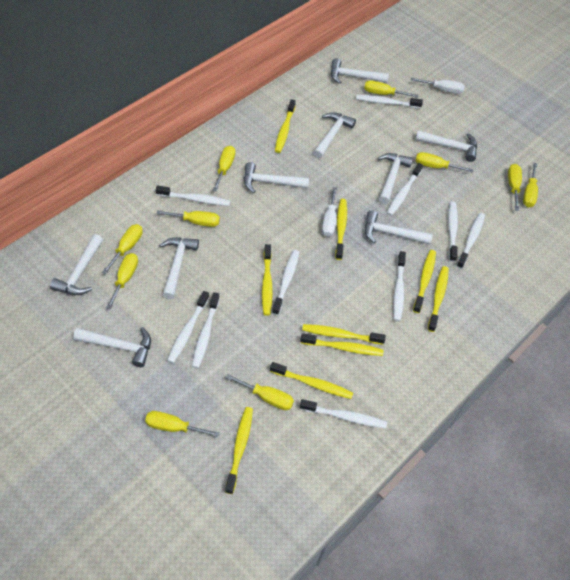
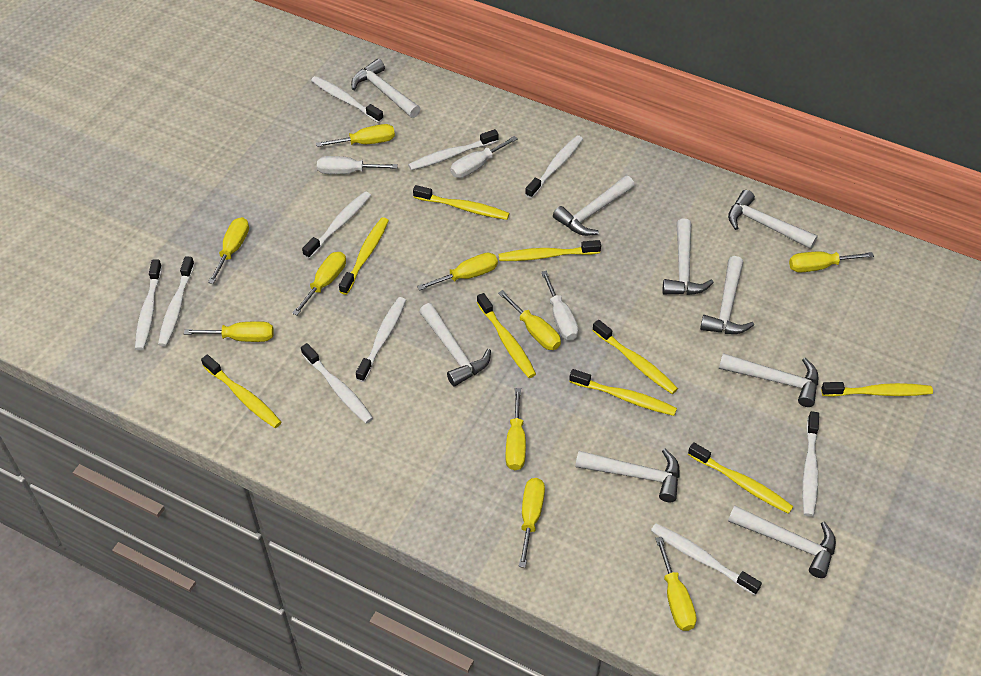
white screwdriver: 2 -> 3

